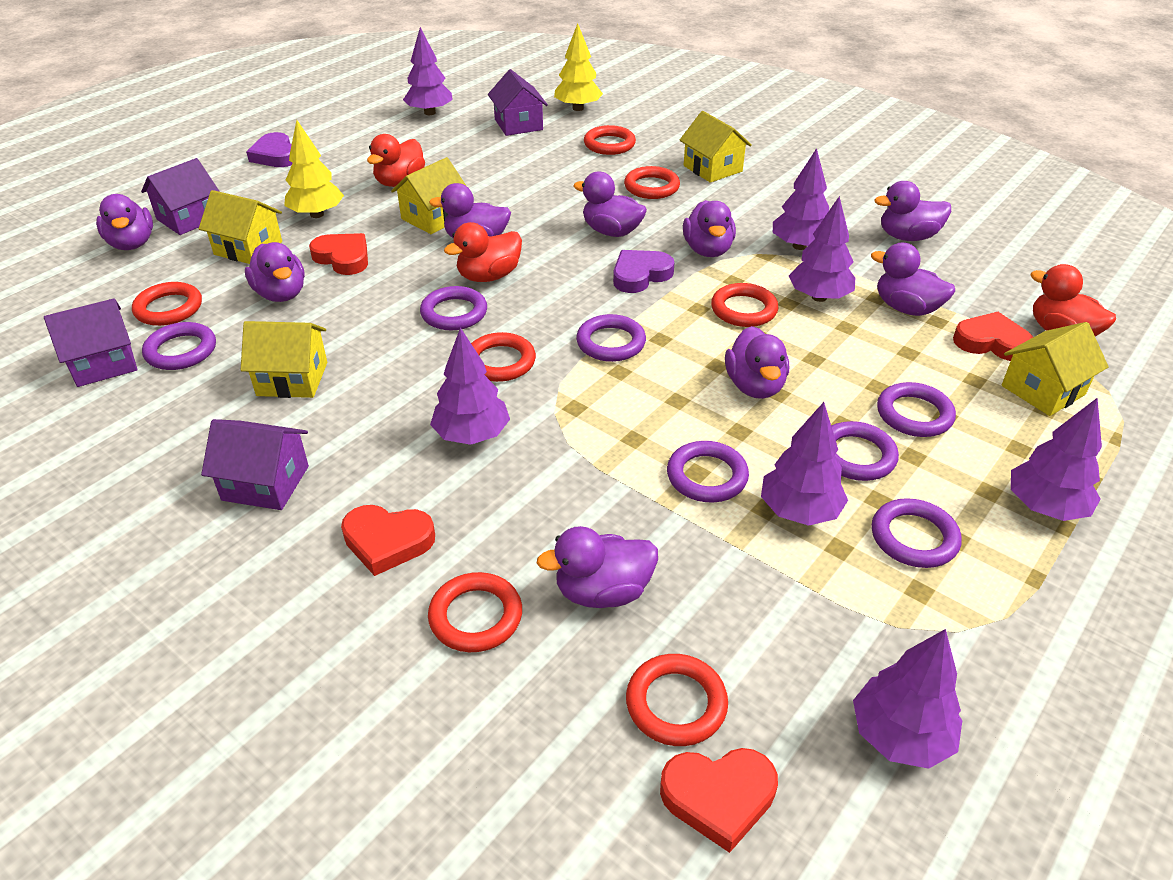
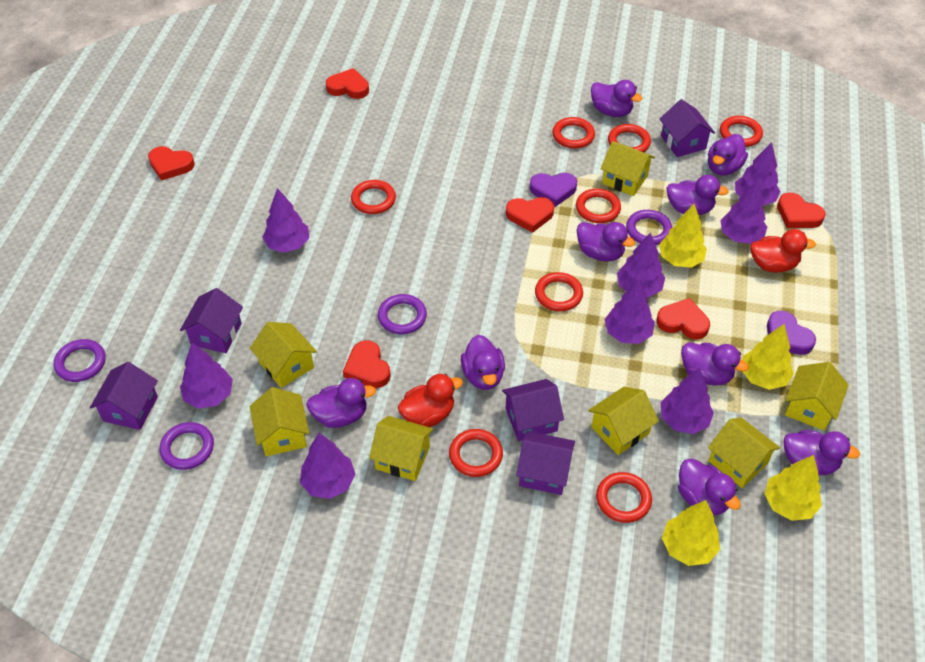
purple house: 4 -> 5
purple ring: 7 -> 4
purple tree: 7 -> 8
red duck: 3 -> 2
red heart: 4 -> 6
red ring: 7 -> 8
yellow house: 5 -> 7
yellow tree: 2 -> 4

